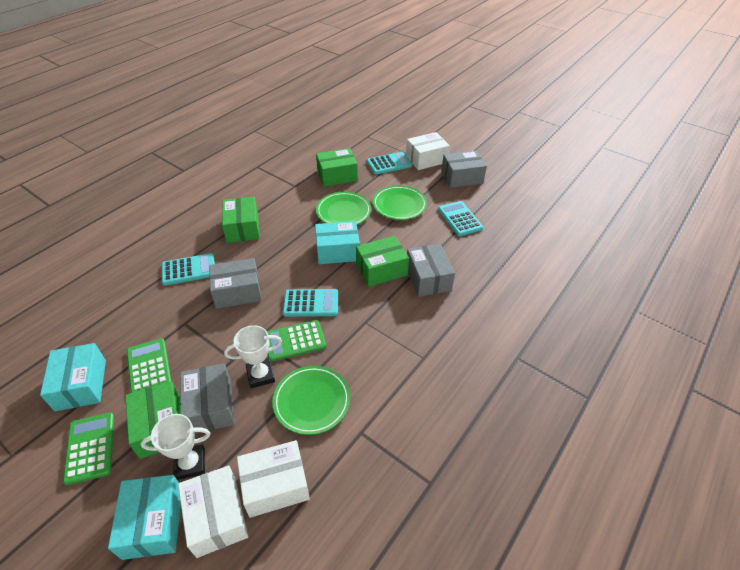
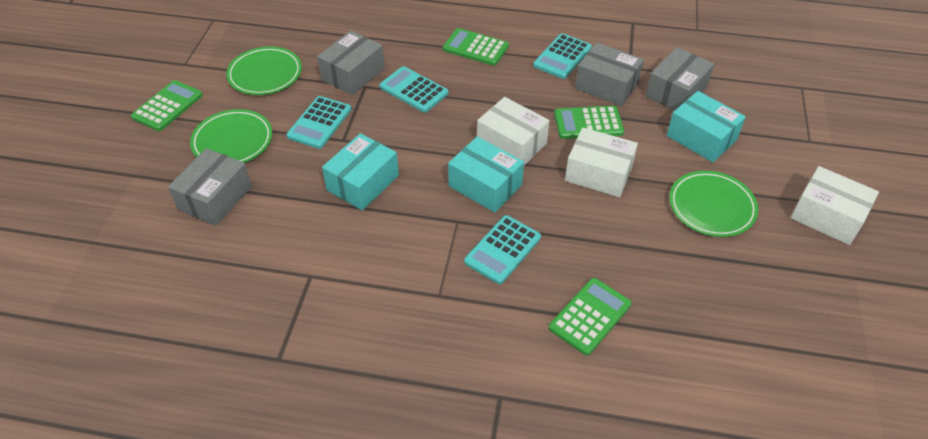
green box: 4 -> 0
green calculator: 3 -> 4
white trophy: 2 -> 0

